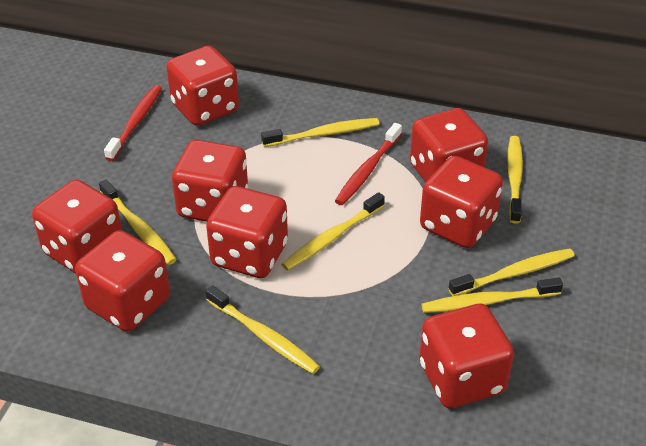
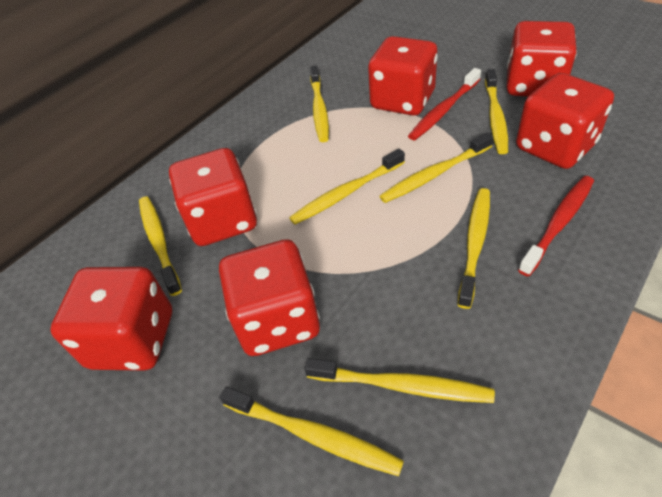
red dice: 8 -> 6
yellow toothbrush: 7 -> 8

